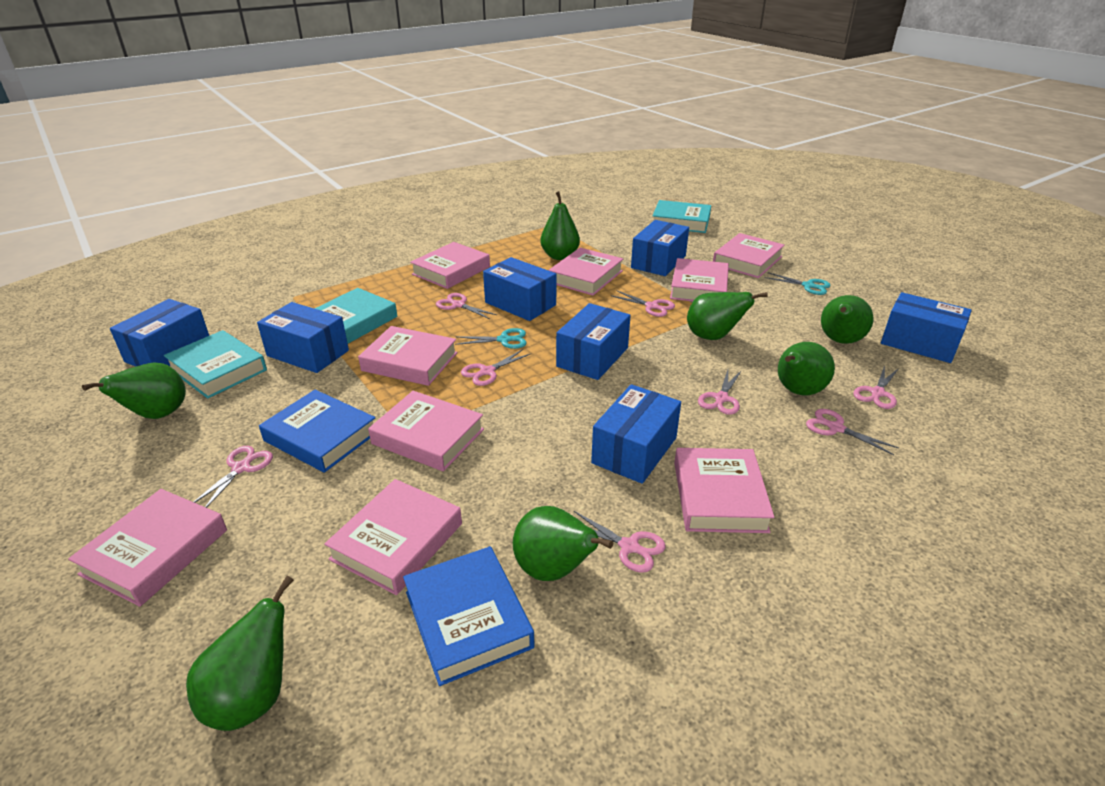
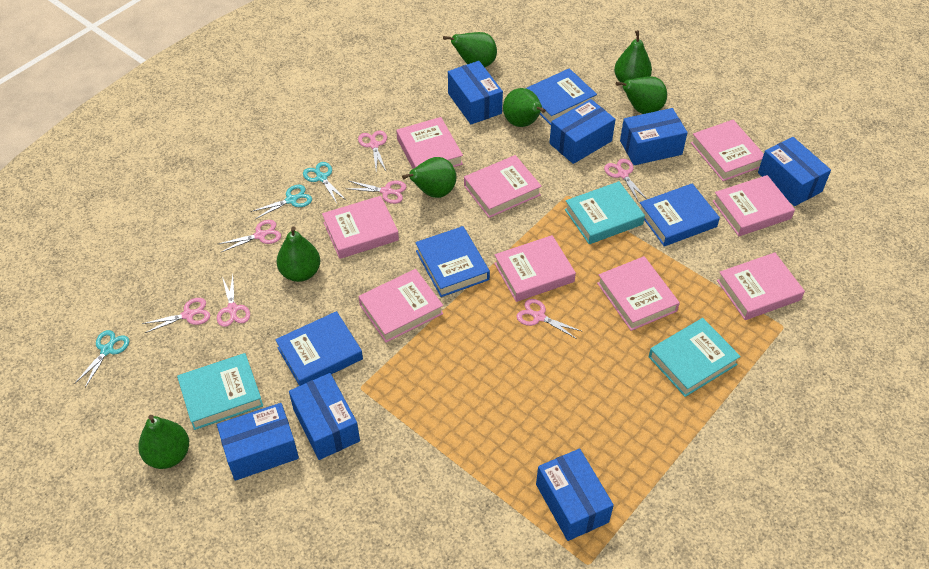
blue book: 2 -> 4
pink scissors: 8 -> 7
turquoise scissors: 2 -> 3

